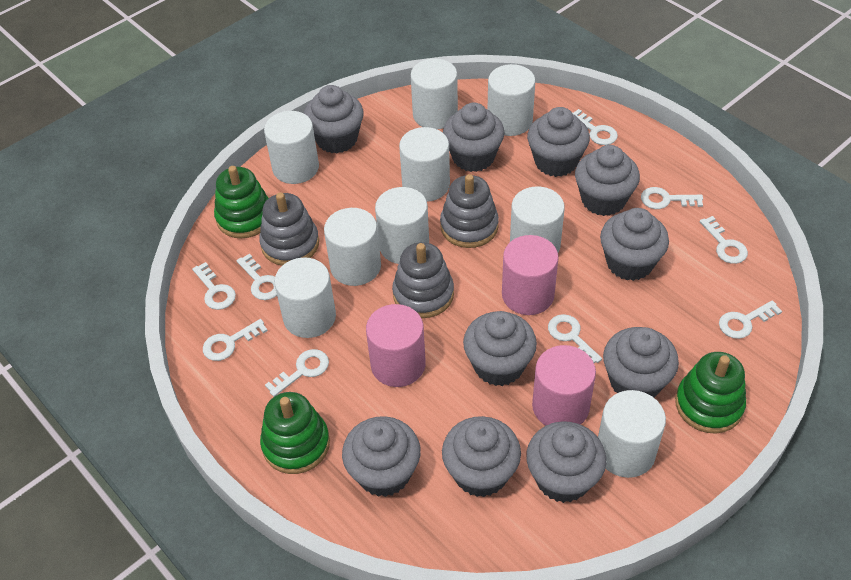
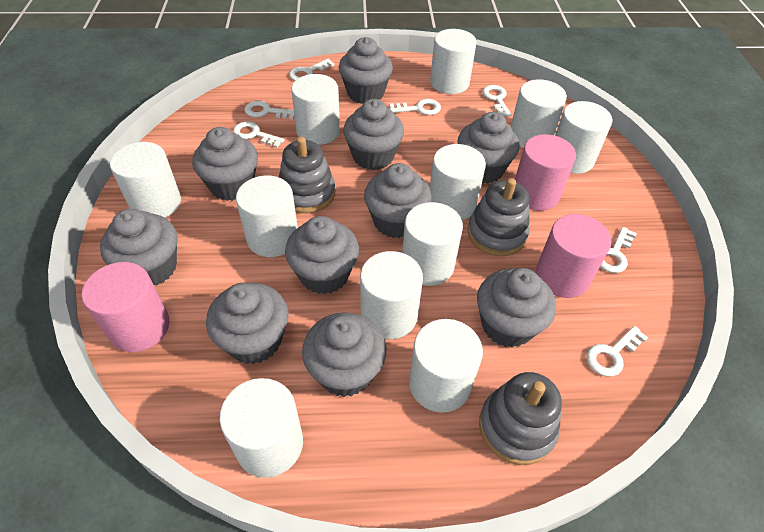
green stacking toy: 3 -> 0
white cylinder: 9 -> 11
white key: 9 -> 7

